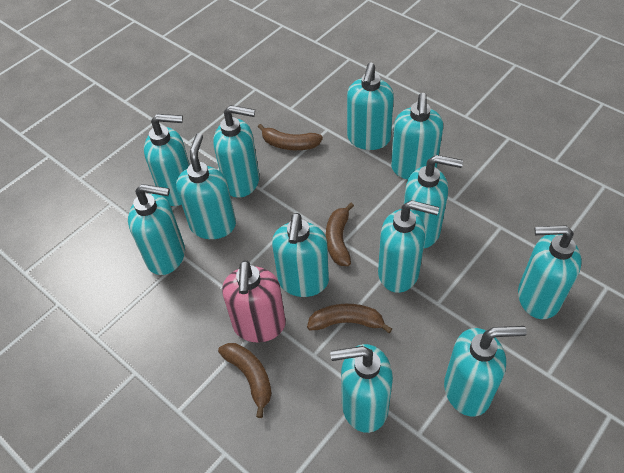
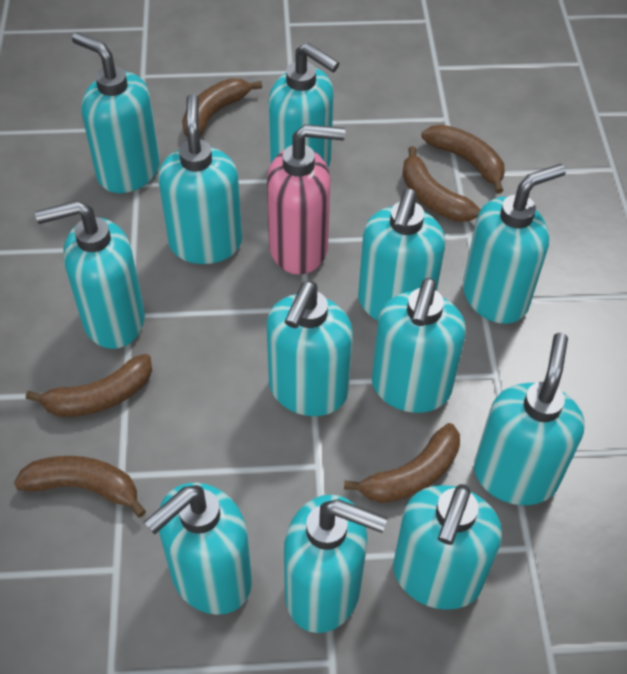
brown banana: 4 -> 6

